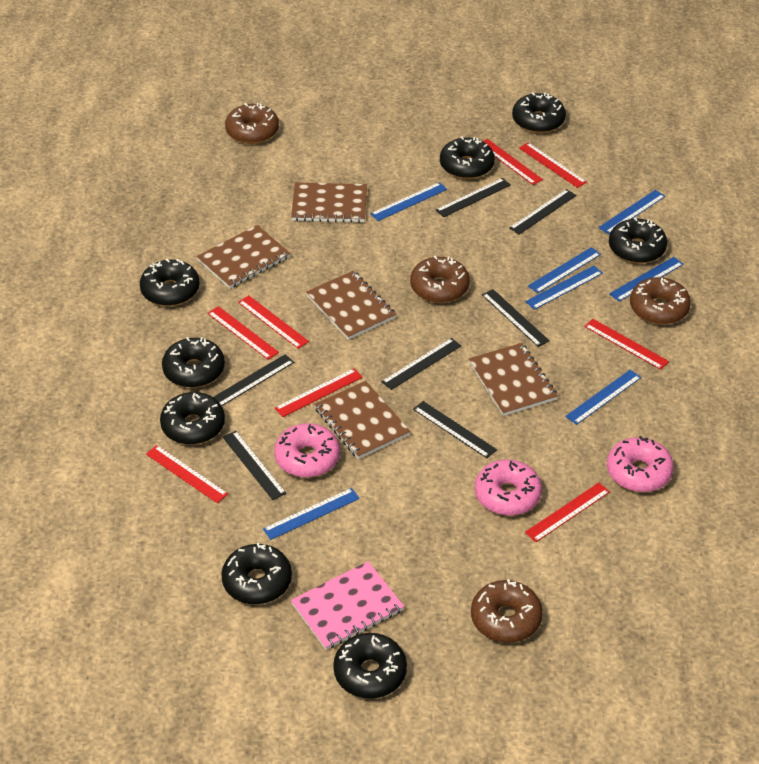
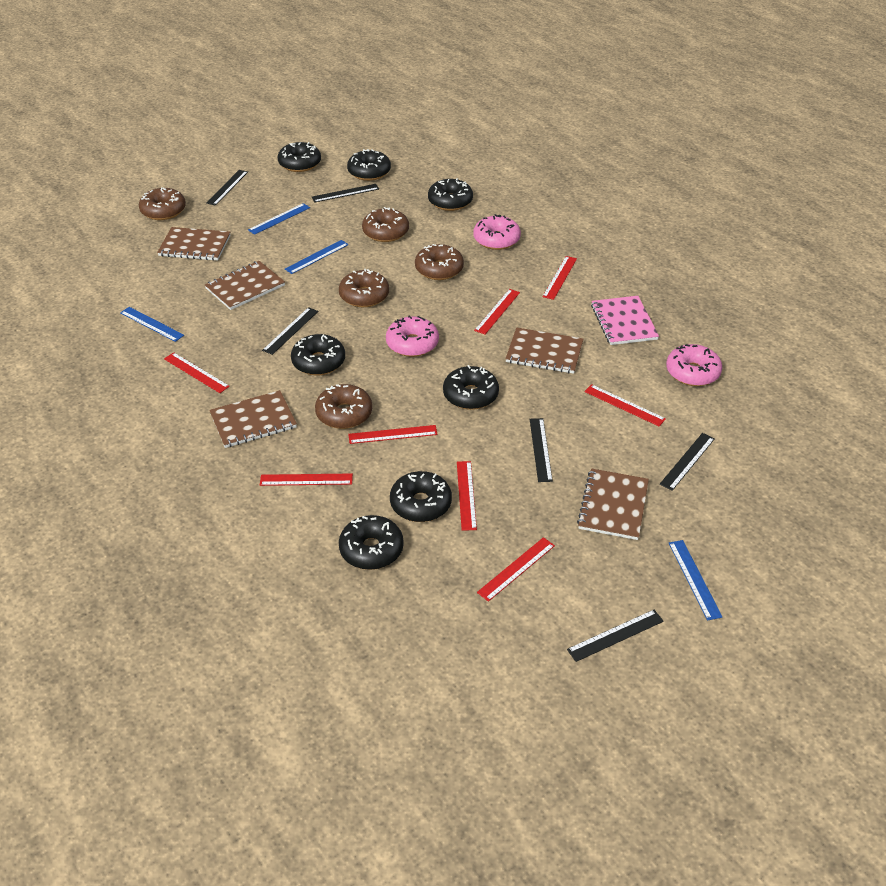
black donut: 8 -> 7
black ruler: 7 -> 6
blue ruler: 7 -> 4
brown donut: 4 -> 5

